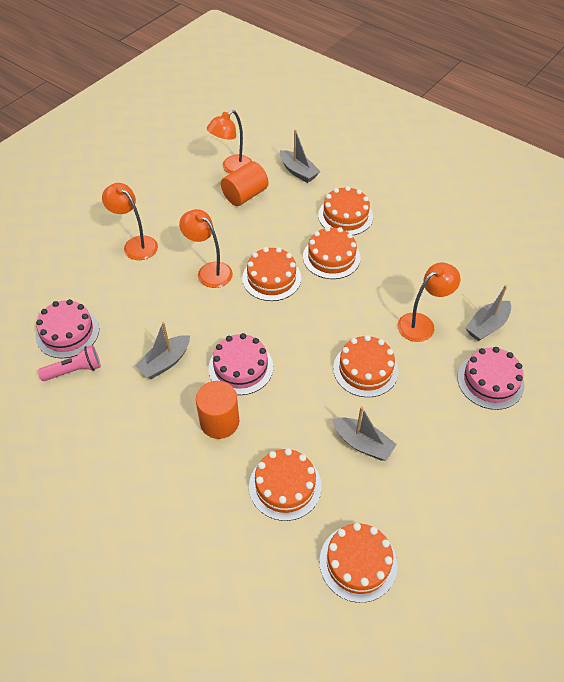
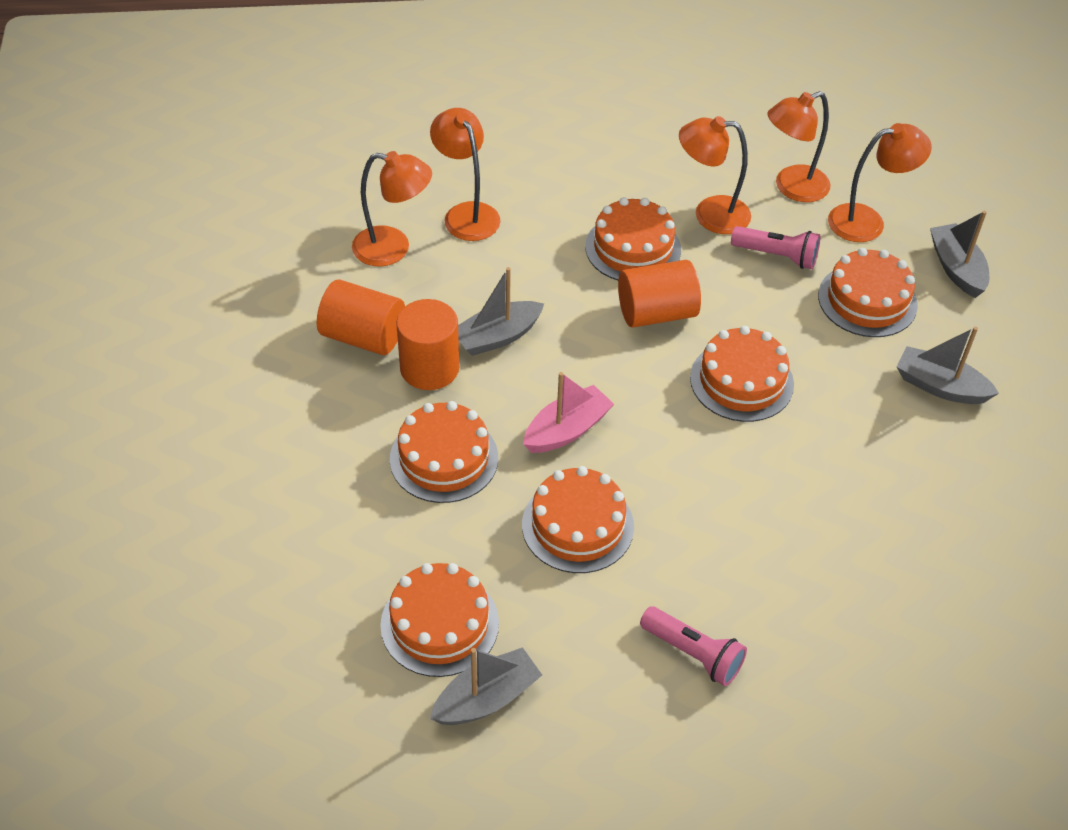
orange cylinder: 2 -> 3
orange lamp: 4 -> 5
pink boat: 0 -> 1
pink cake: 3 -> 0
pink flashlight: 1 -> 2

